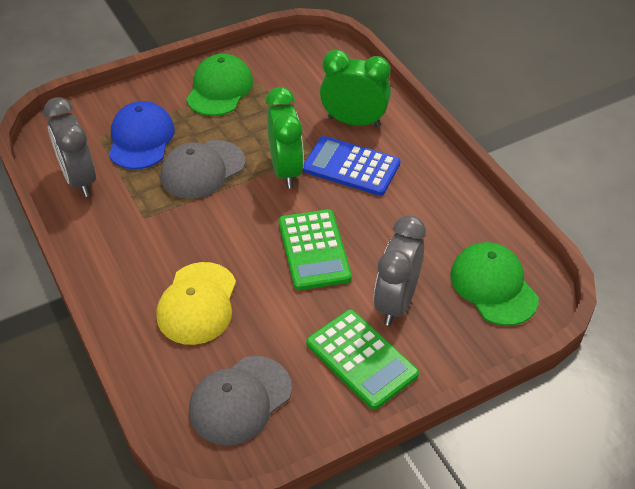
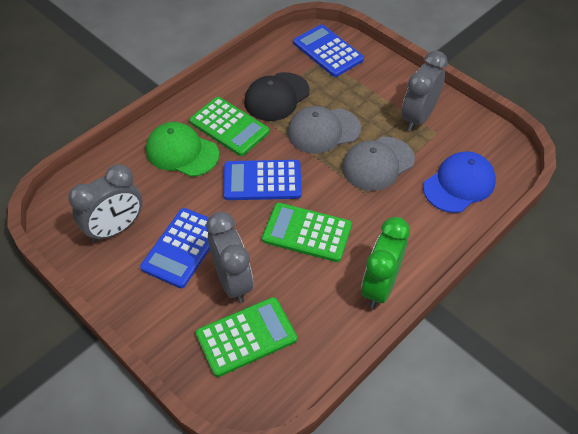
black cap: 0 -> 1
blue calculator: 1 -> 3
green calculator: 2 -> 3
green cap: 2 -> 1
green clock: 2 -> 1
grey clock: 2 -> 3
yellow cap: 1 -> 0

